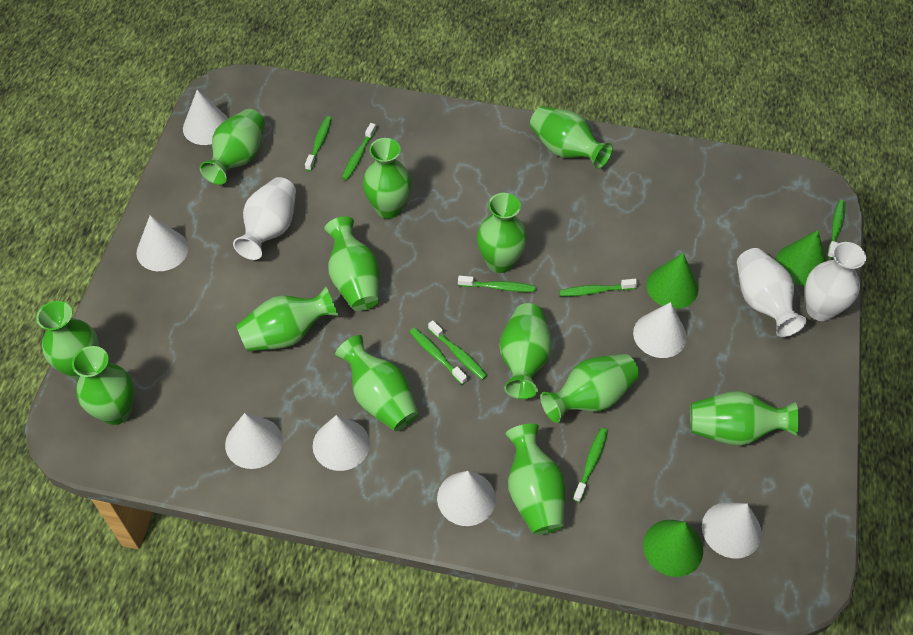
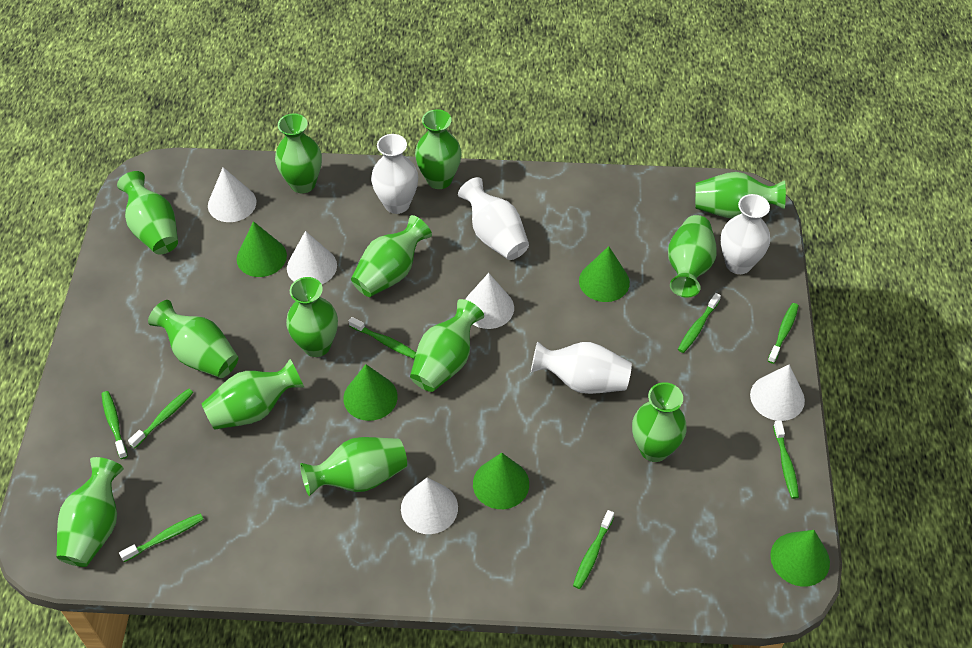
green cone: 3 -> 5
white cone: 7 -> 5
white vase: 3 -> 4

